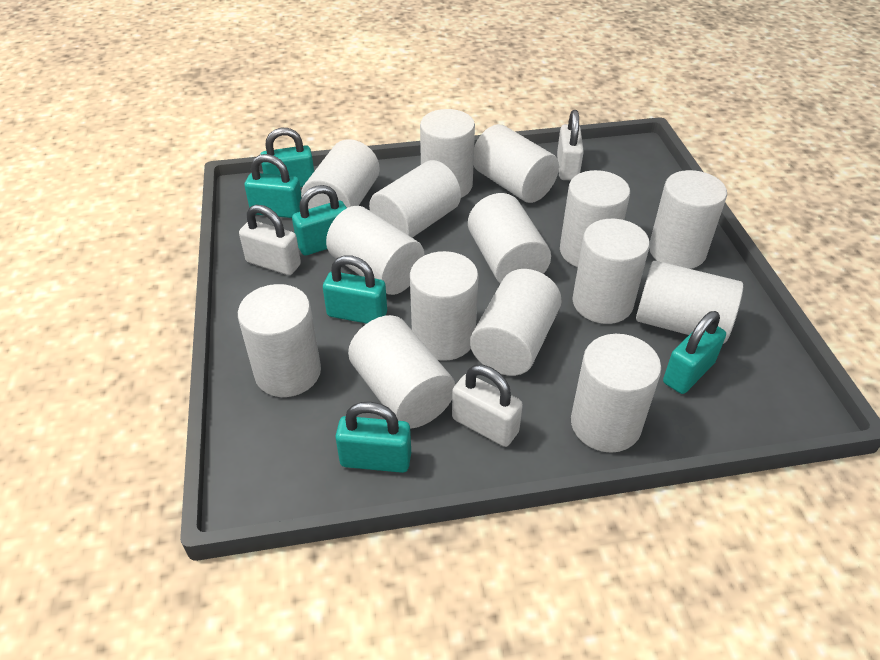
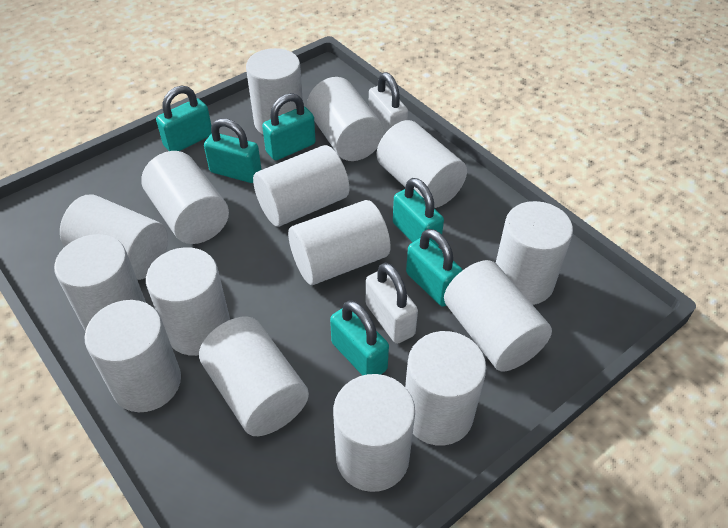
white padlock: 3 -> 2

